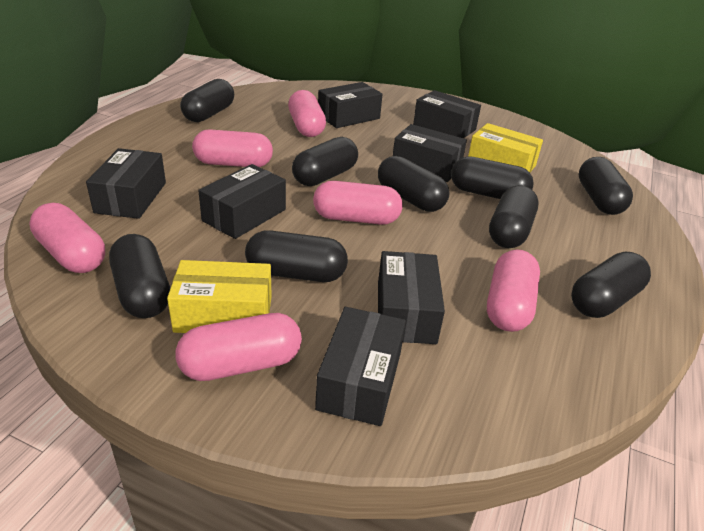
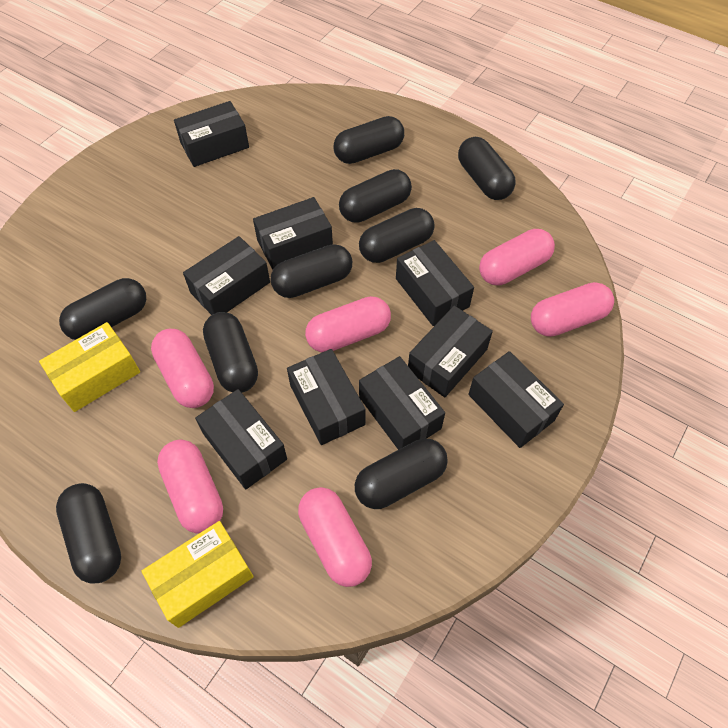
black box: 7 -> 9

